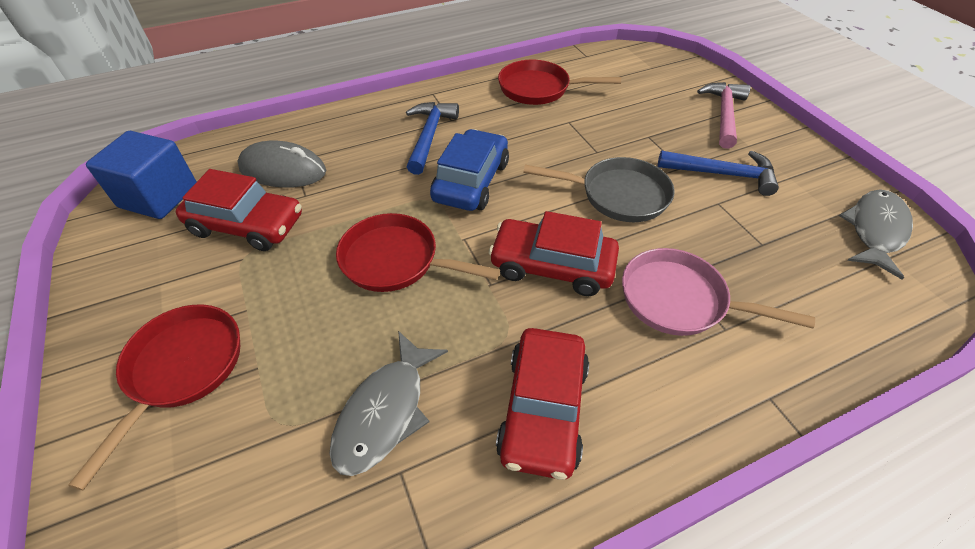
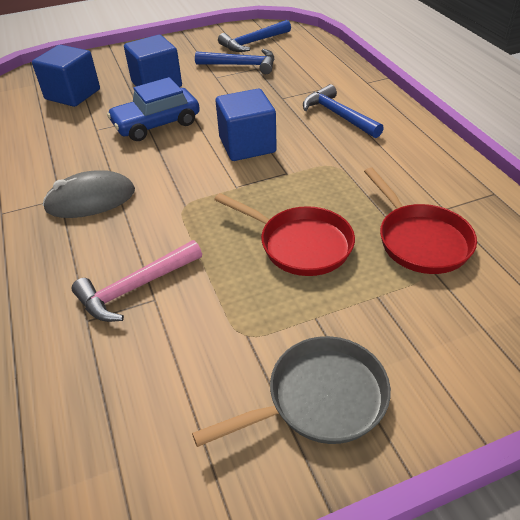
blue cube: 1 -> 3
blue hammer: 2 -> 3
grey fish: 2 -> 0
pink pan: 1 -> 0
red car: 3 -> 0
red pan: 3 -> 2

